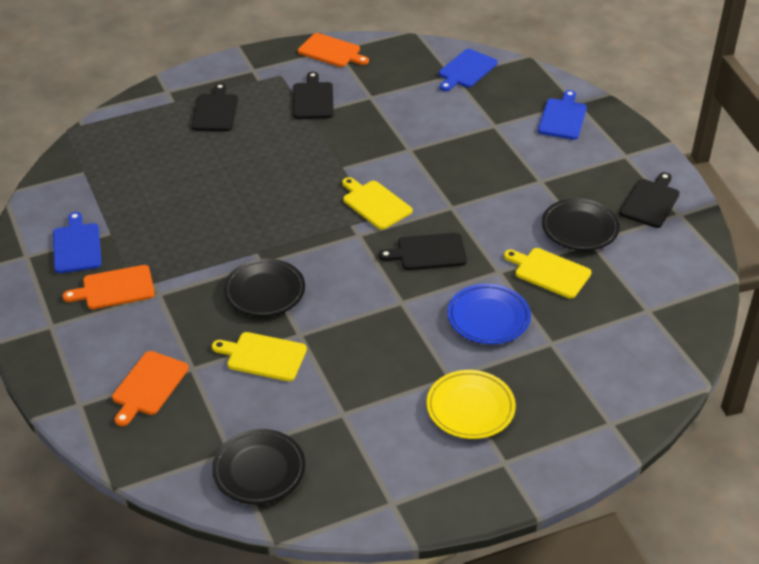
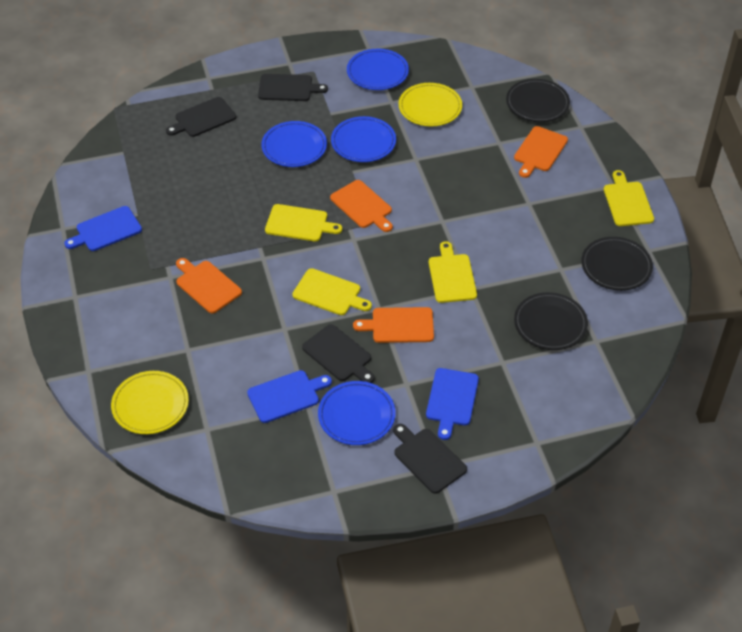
blue plate: 1 -> 4
orange cutting board: 3 -> 4
yellow cutting board: 3 -> 4
yellow plate: 1 -> 2

